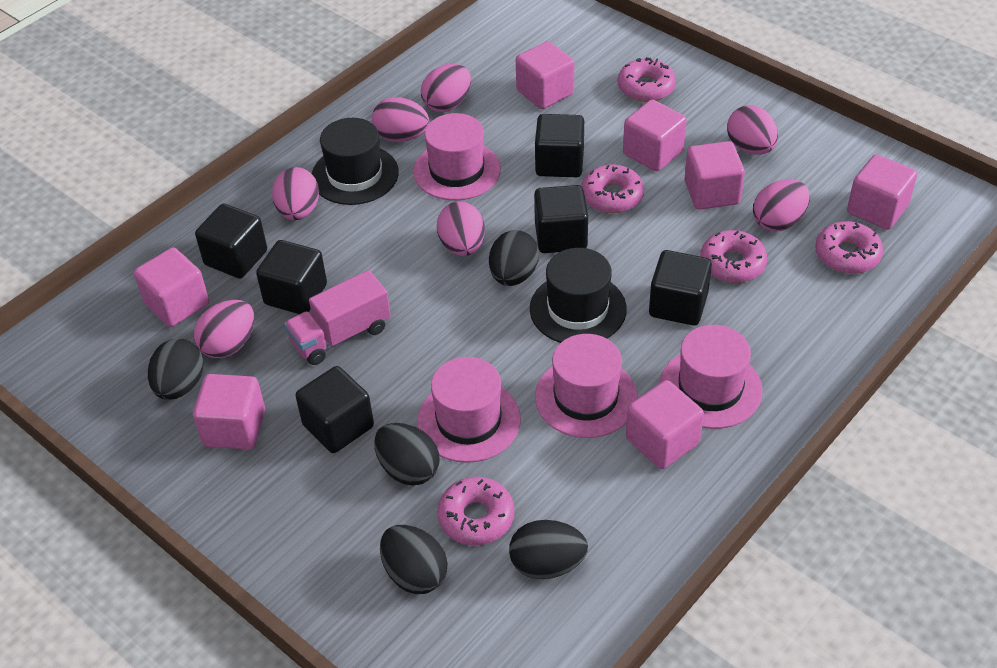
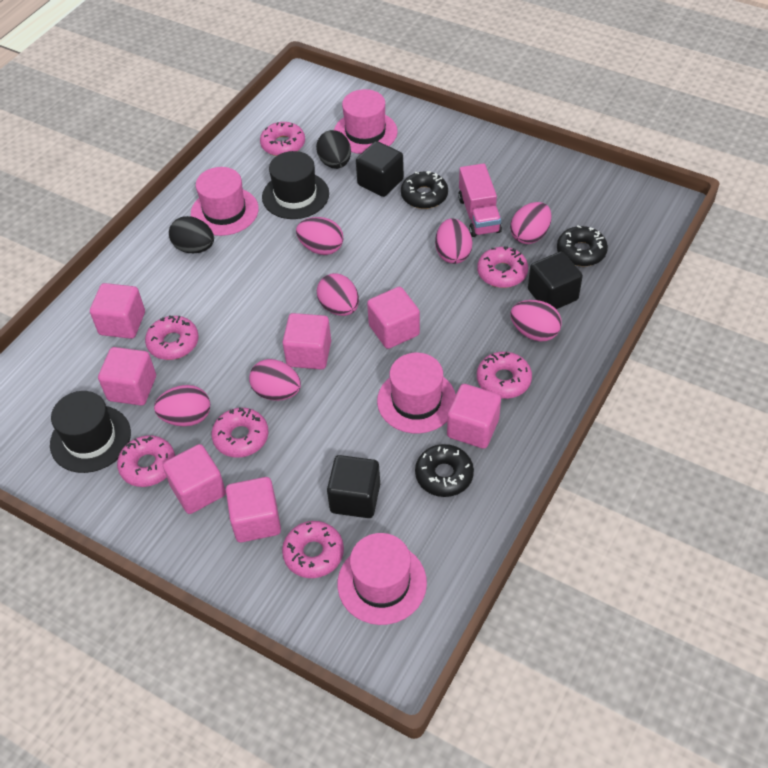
black cube: 6 -> 3
black donut: 0 -> 3
black egg: 5 -> 2
pink donut: 5 -> 7

